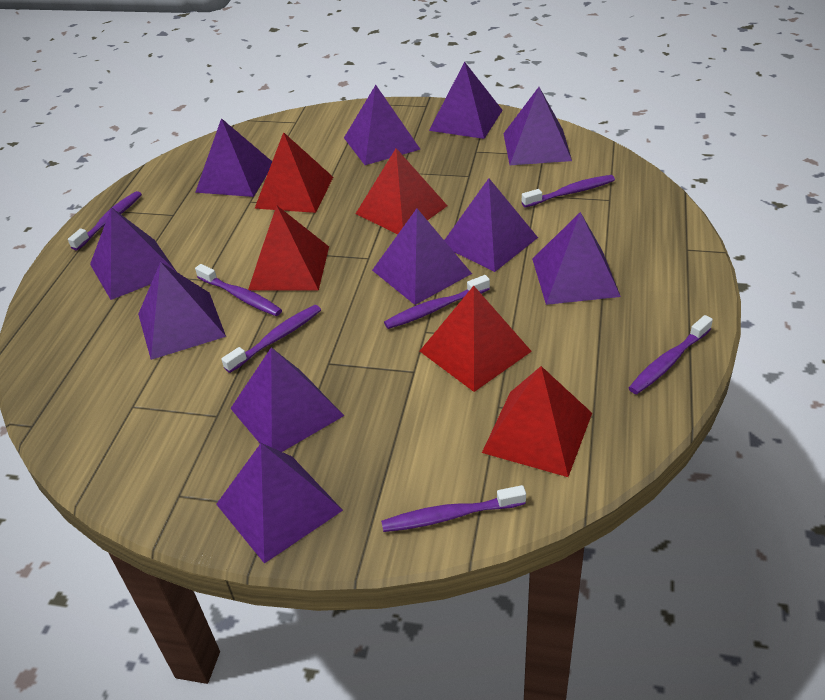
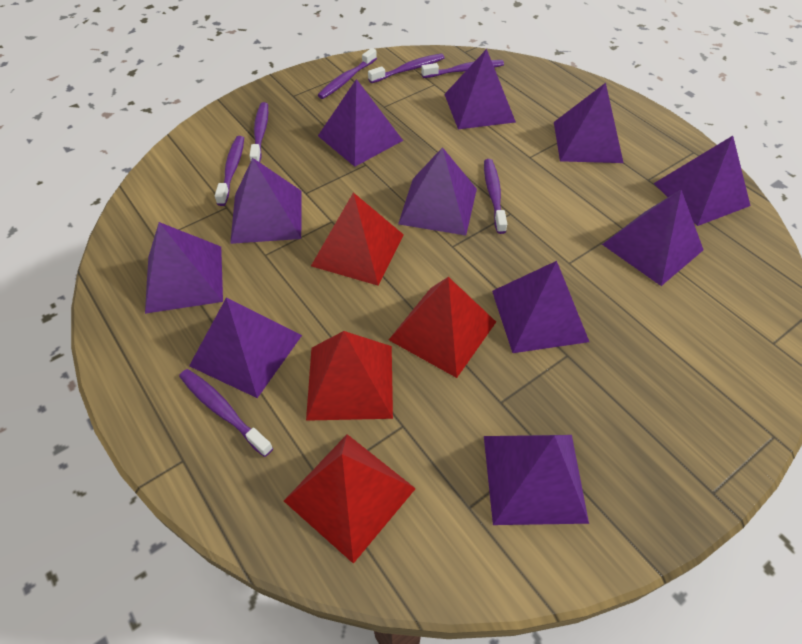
red pyramid: 5 -> 4

